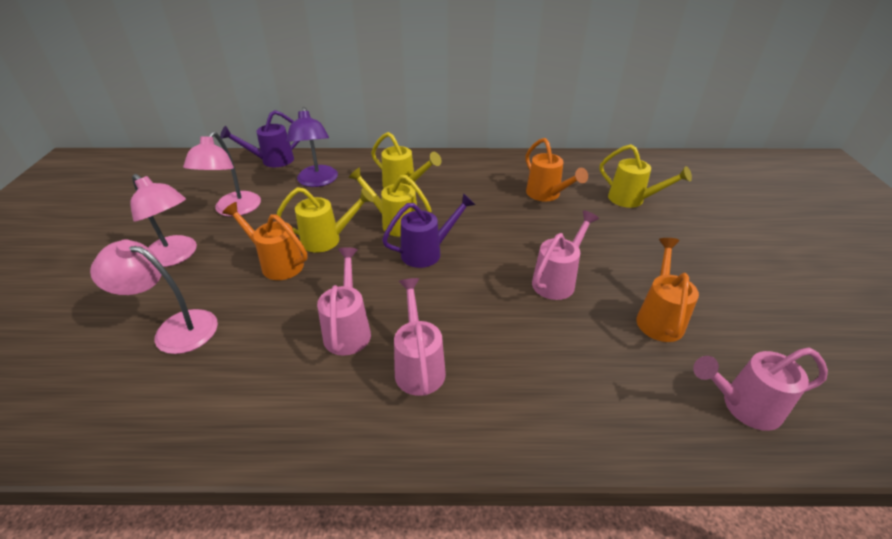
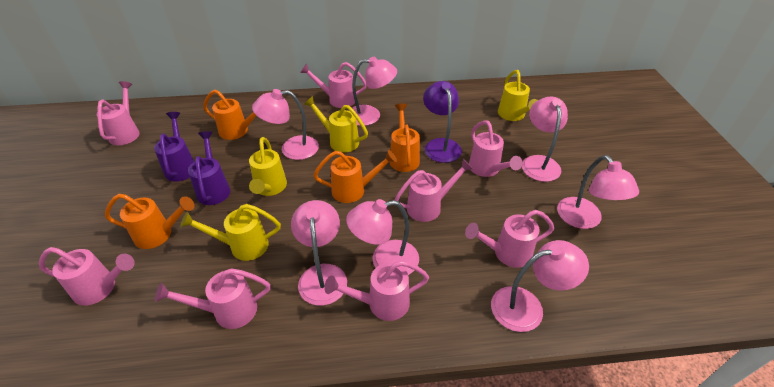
orange watering can: 3 -> 4
pink lamp: 3 -> 7
pink watering can: 4 -> 8

